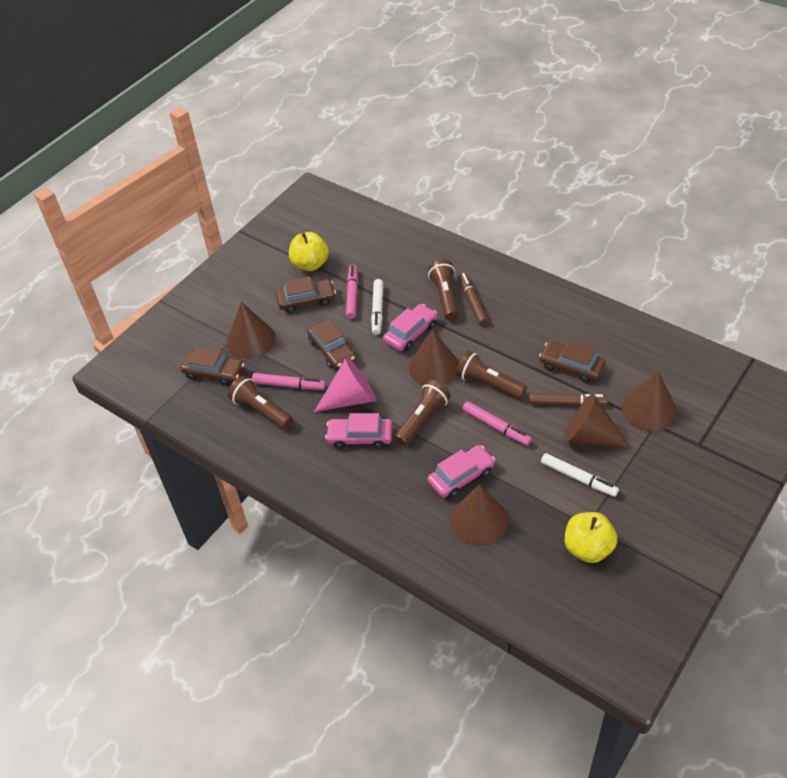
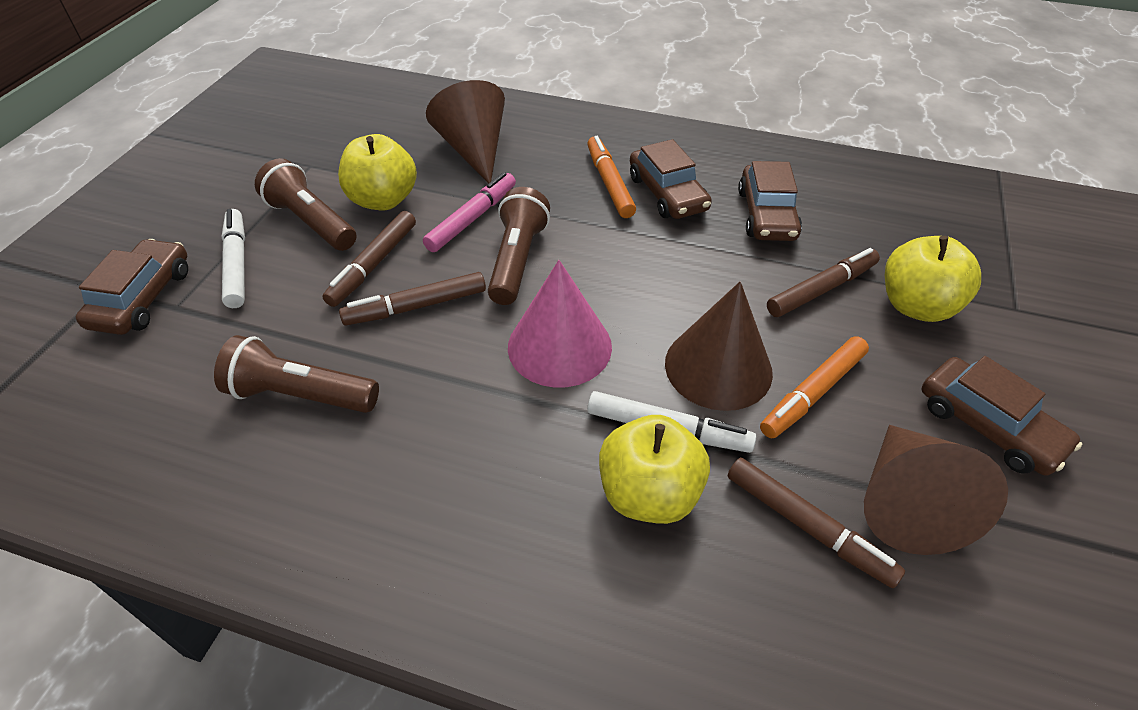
brown cone: 5 -> 3
brown flashlight: 4 -> 3
brown marker: 2 -> 4
orange marker: 0 -> 2
pink car: 3 -> 0
pink marker: 3 -> 1
yellow apple: 2 -> 3

